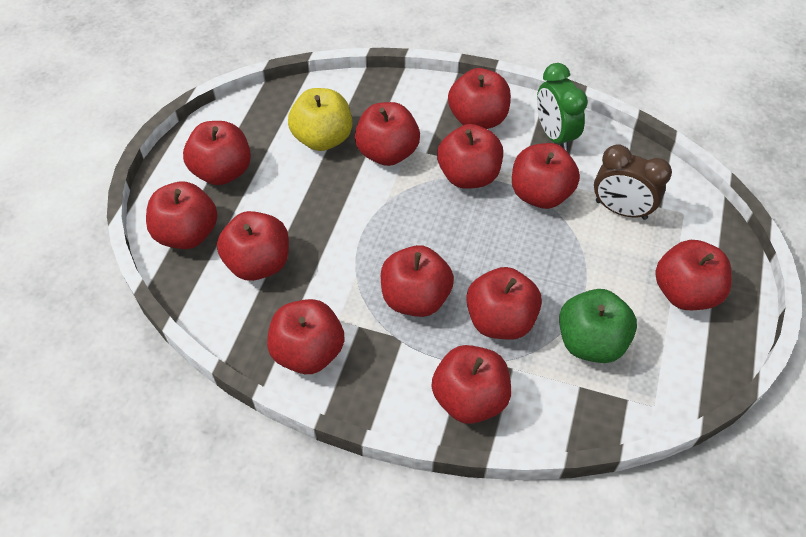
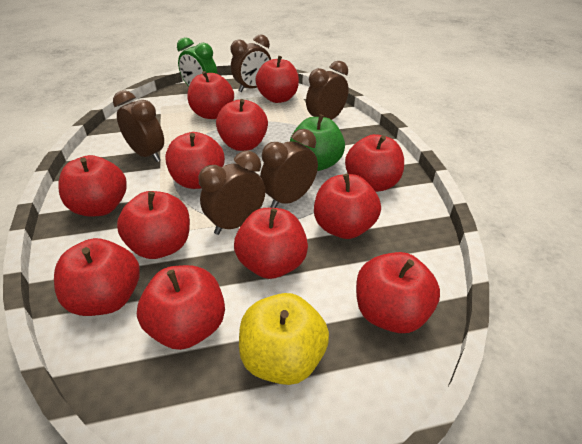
brown clock: 1 -> 5

